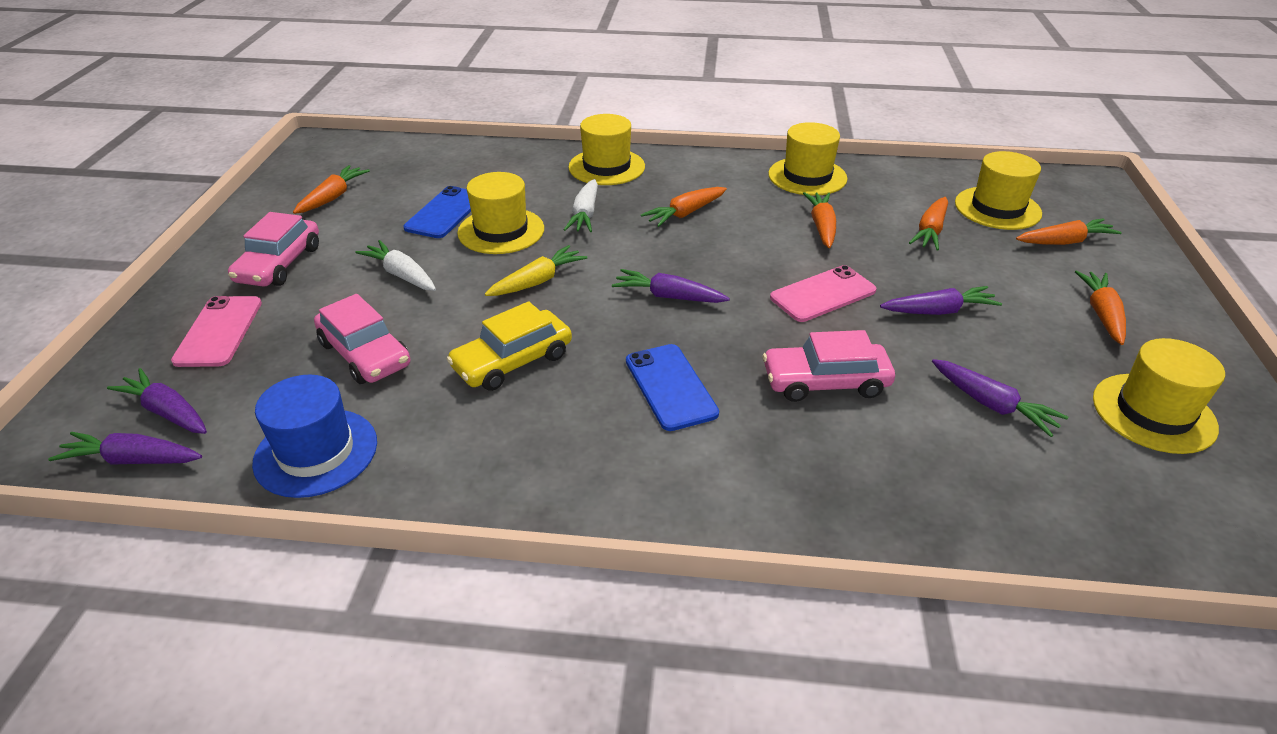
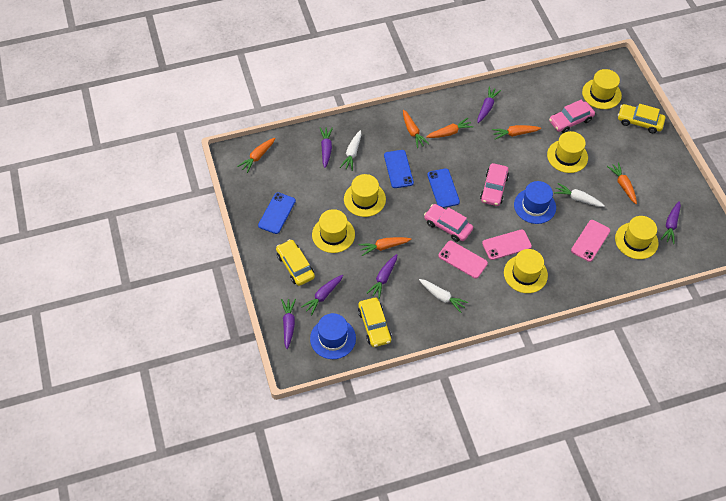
blue hat: 1 -> 2
blue phone: 2 -> 3
pink phone: 2 -> 3
purple carrot: 5 -> 6
white carrot: 2 -> 3
yellow car: 1 -> 3
yellow carrot: 1 -> 0
yellow hat: 5 -> 6

